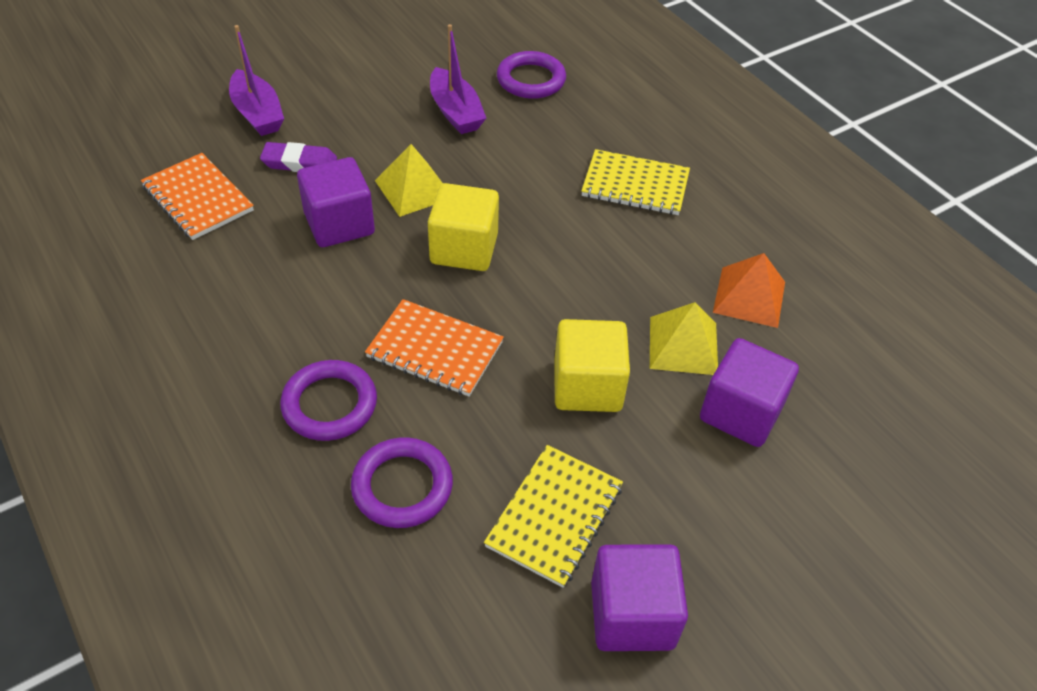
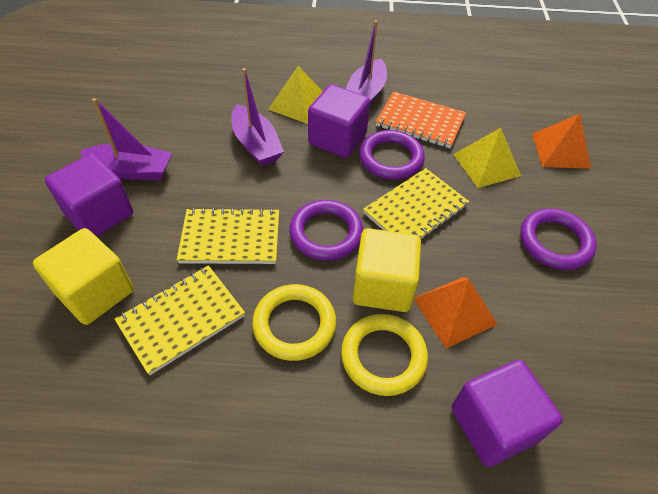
orange notebook: 2 -> 1
orange pyramid: 1 -> 2
purple boat: 2 -> 3
purple eraser: 1 -> 0
yellow notebook: 2 -> 3
yellow ring: 0 -> 2

